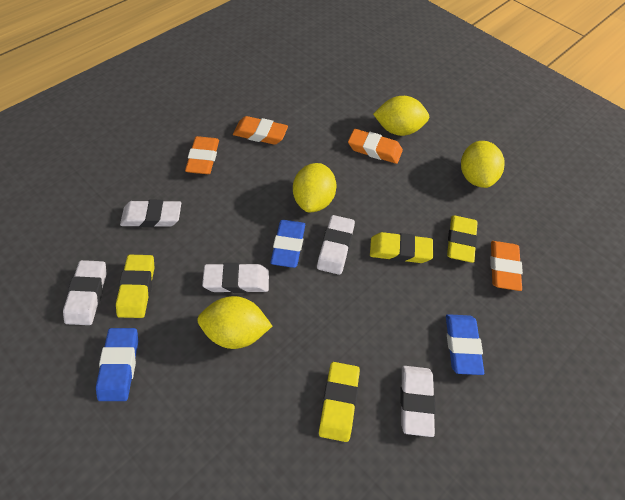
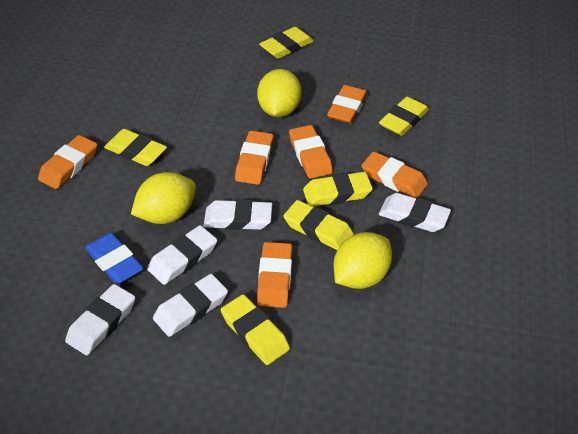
blue eraser: 3 -> 1
orange eraser: 4 -> 6
yellow eraser: 4 -> 6
yellow lemon: 4 -> 3

